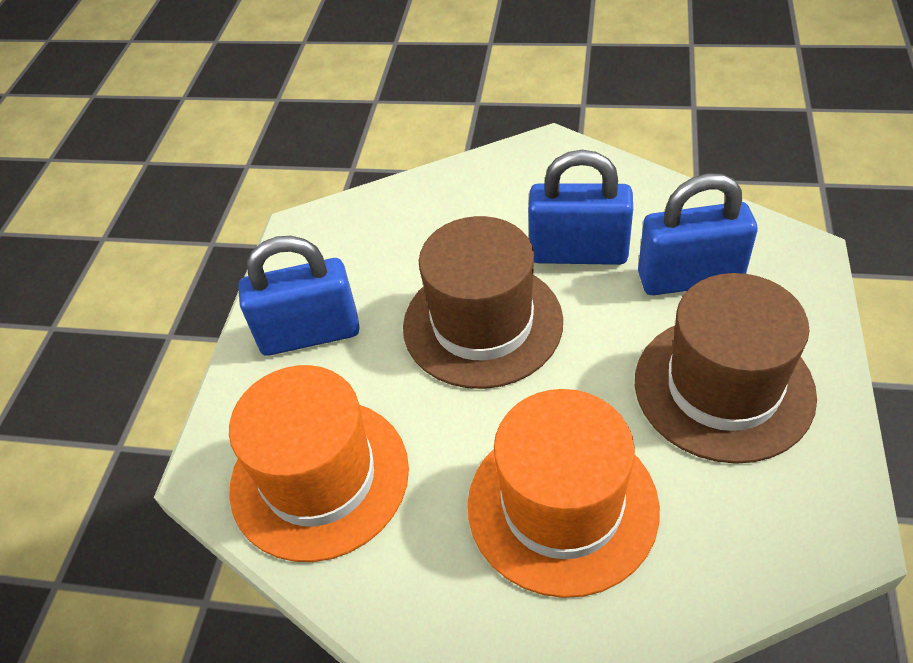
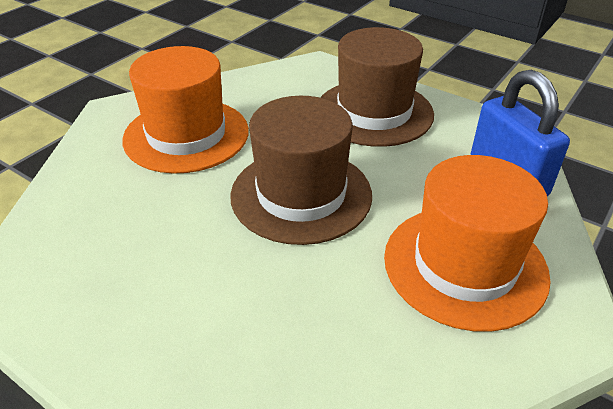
blue padlock: 3 -> 1

